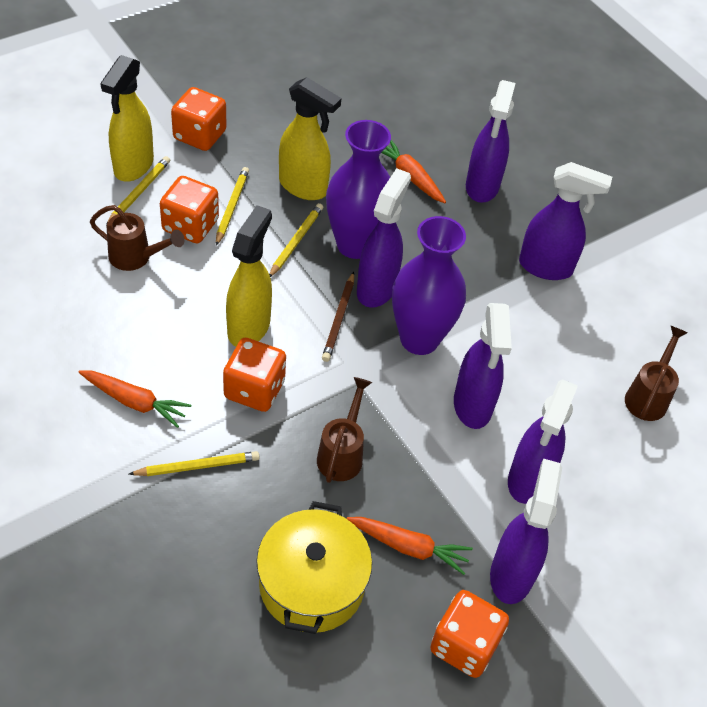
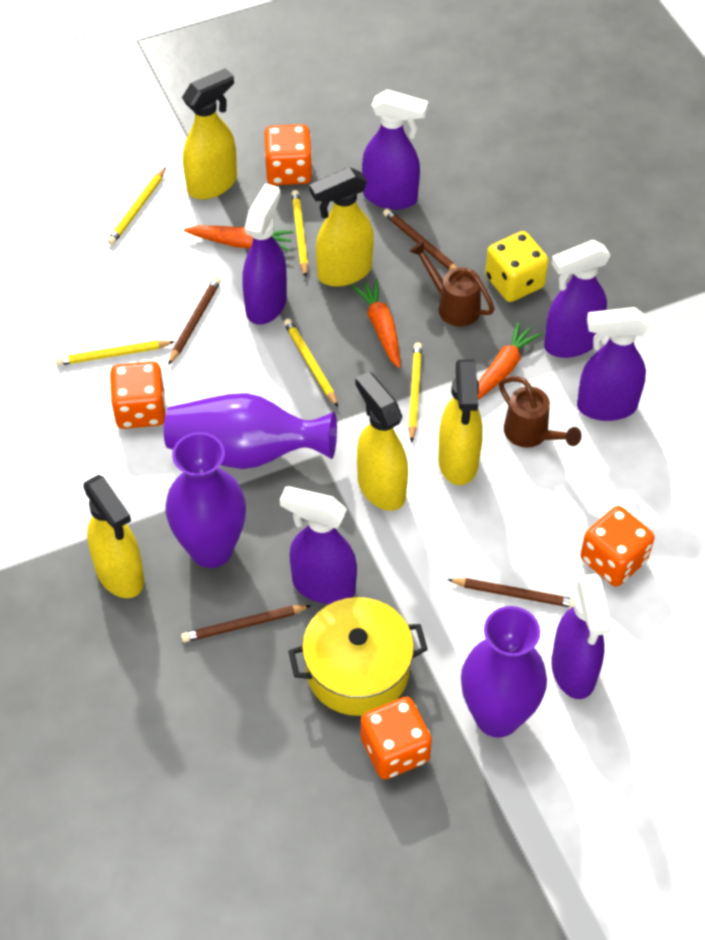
brown pencil: 1 -> 4
brown watering can: 3 -> 2
purple vase: 2 -> 3
yellow dice: 0 -> 1
yellow pencil: 4 -> 5
yellow spray bottle: 3 -> 5

